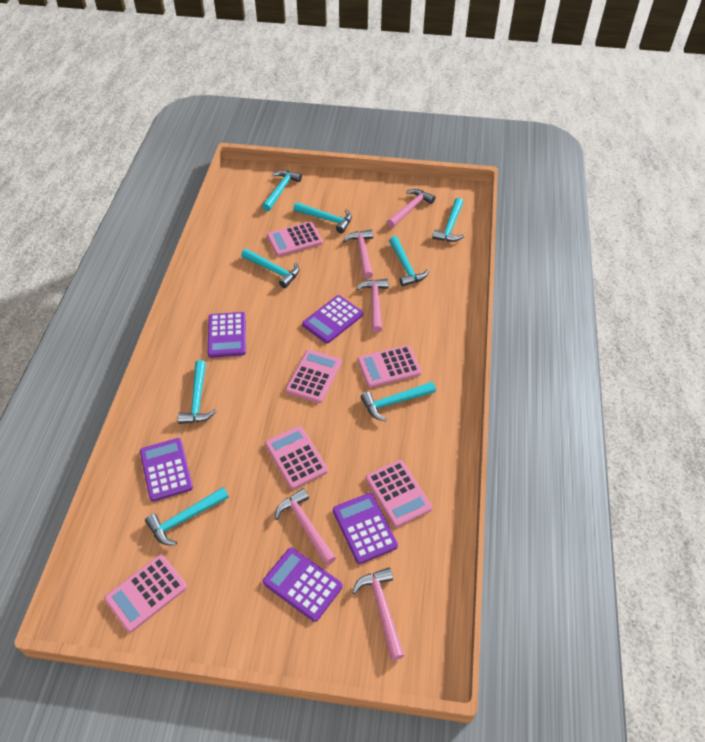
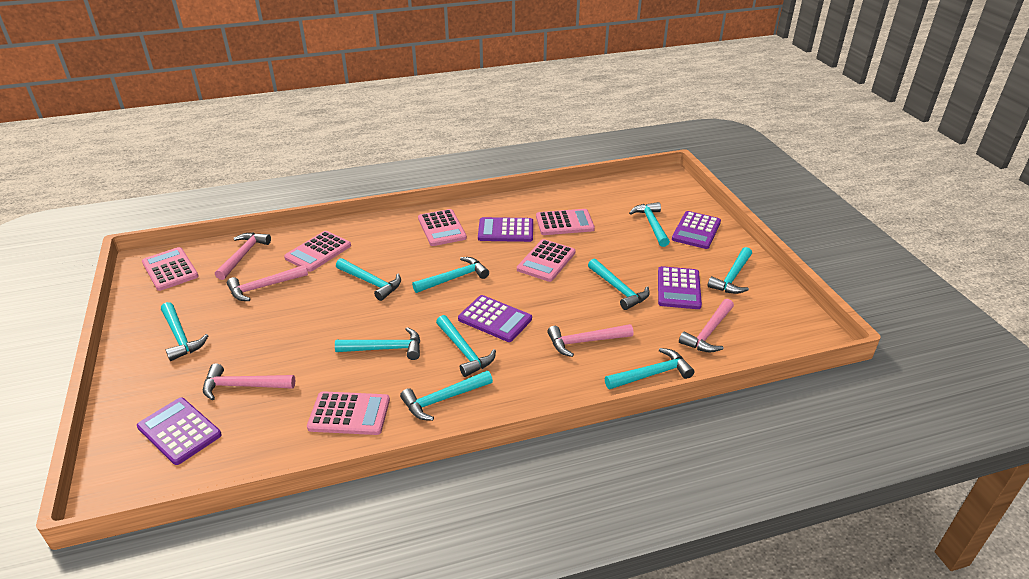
turquoise hammer: 8 -> 10

